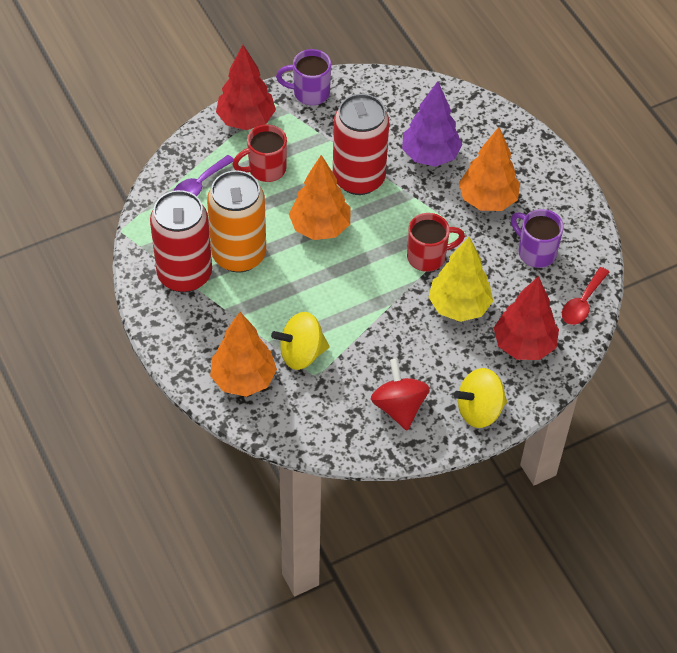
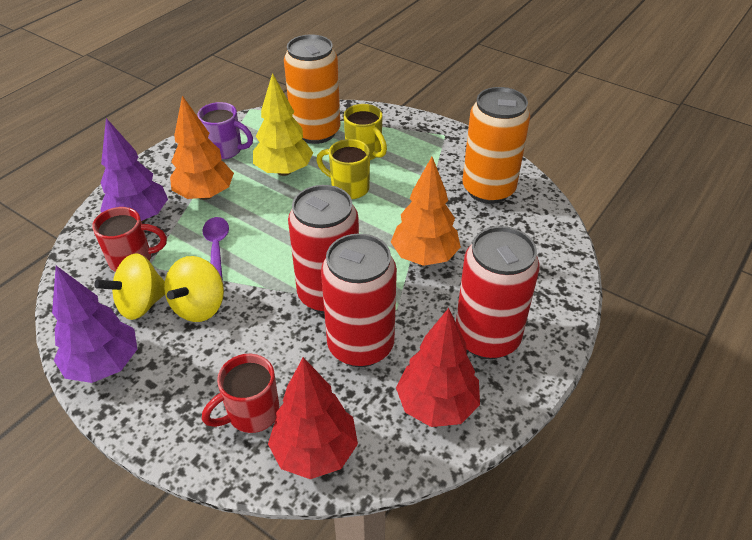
orange can: 1 -> 2
orange tree: 3 -> 2
purple mug: 2 -> 1
purple tree: 1 -> 2
red can: 2 -> 3
red spinning top: 1 -> 0
red spoon: 1 -> 0
yellow mug: 0 -> 2

